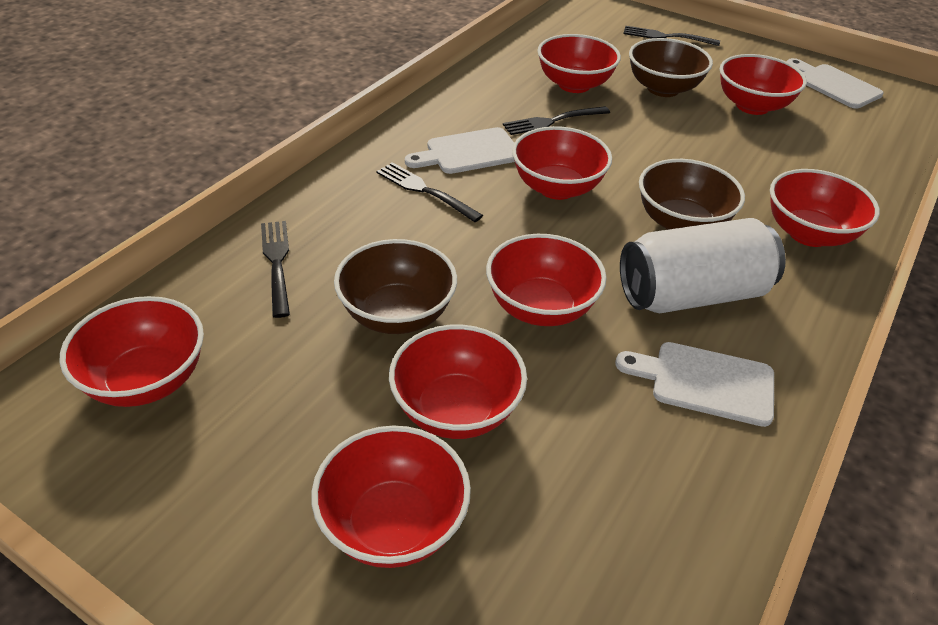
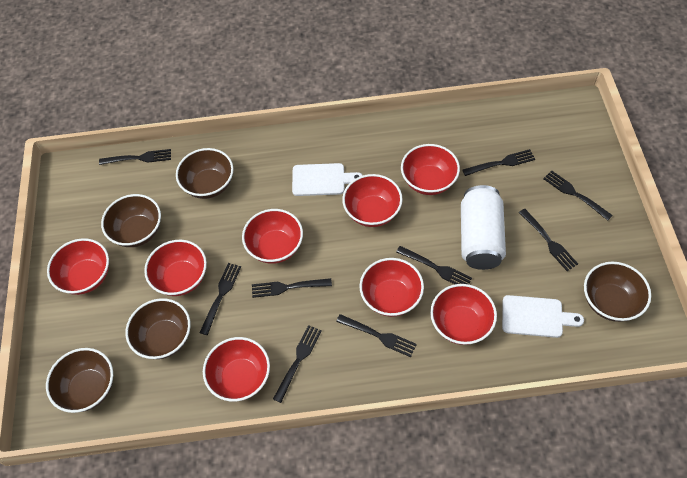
black fork: 4 -> 9
brown bowl: 3 -> 5
white cutting board: 3 -> 2

